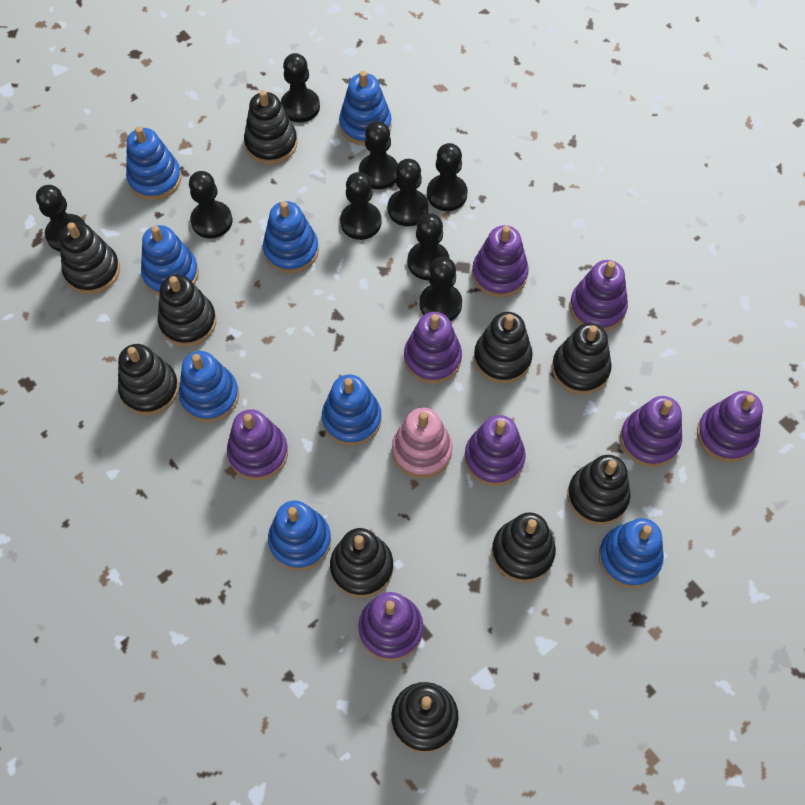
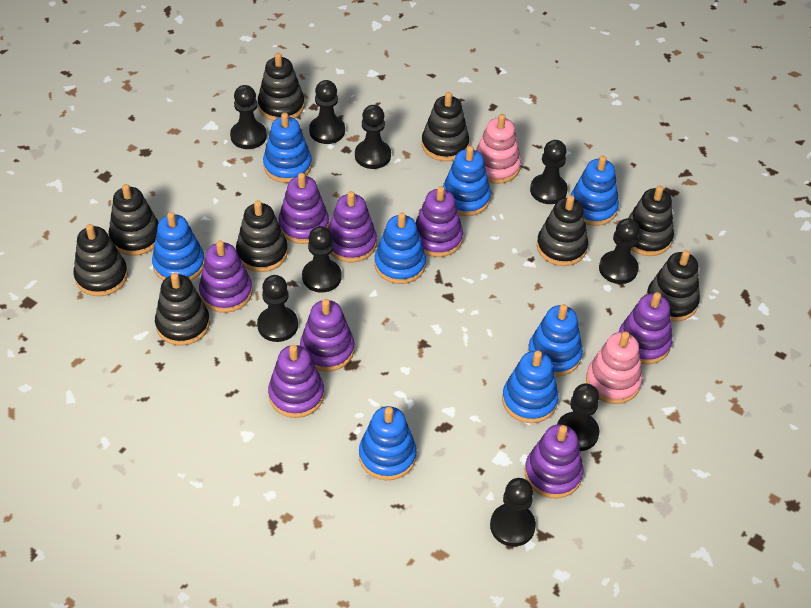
black stacking toy: 10 -> 9
pink stacking toy: 1 -> 2

